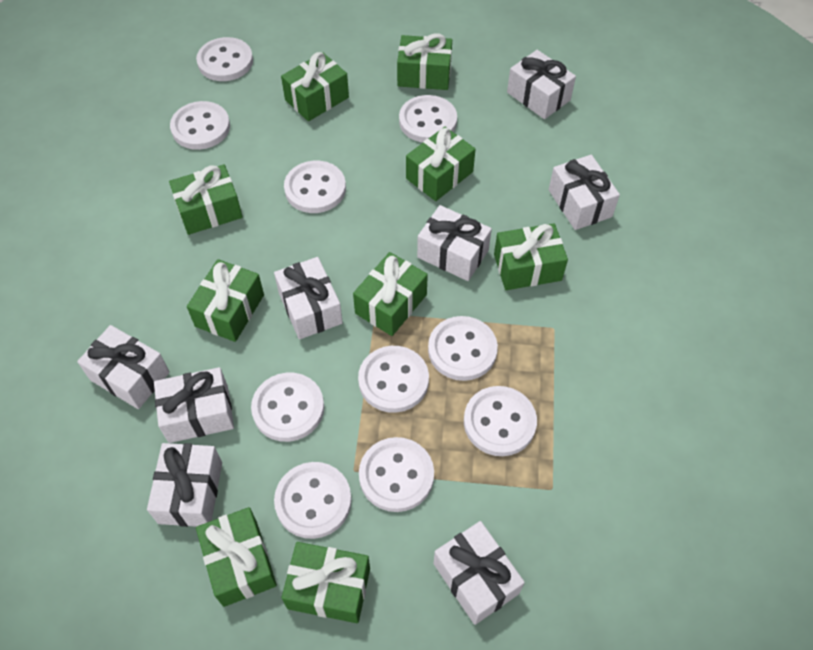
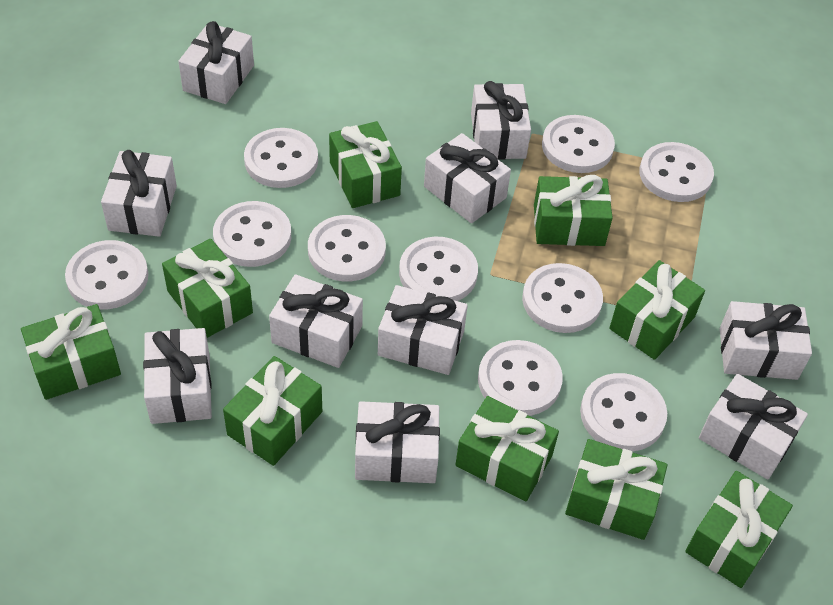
white gift: 8 -> 10

